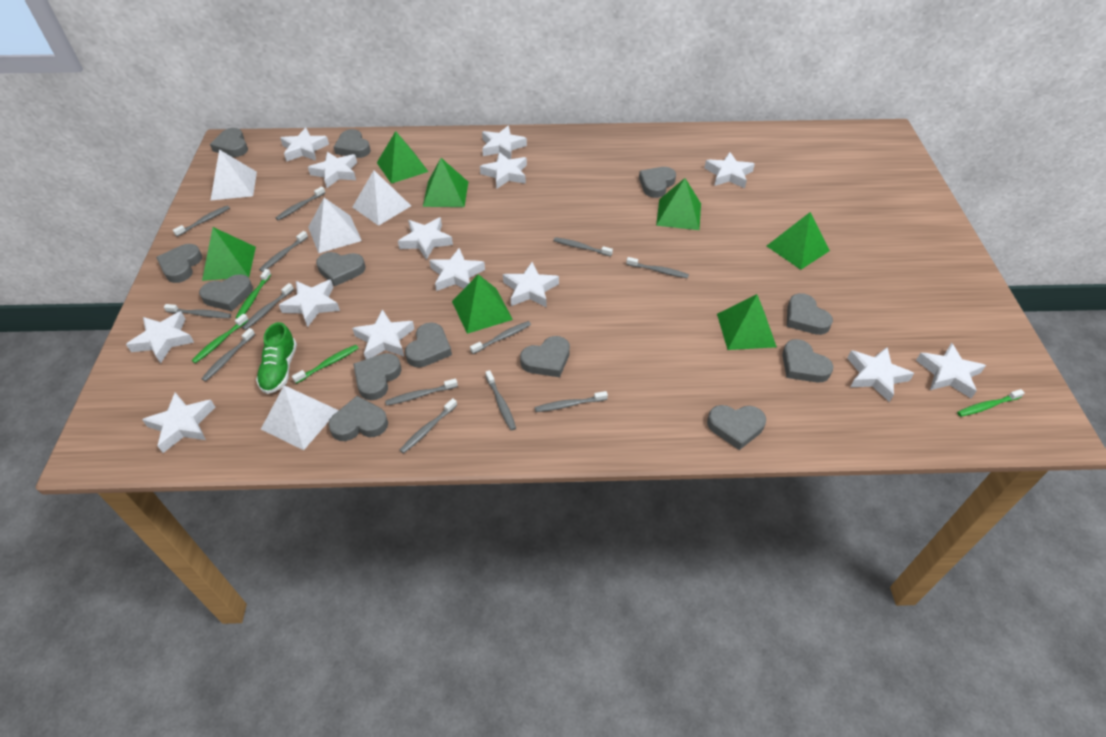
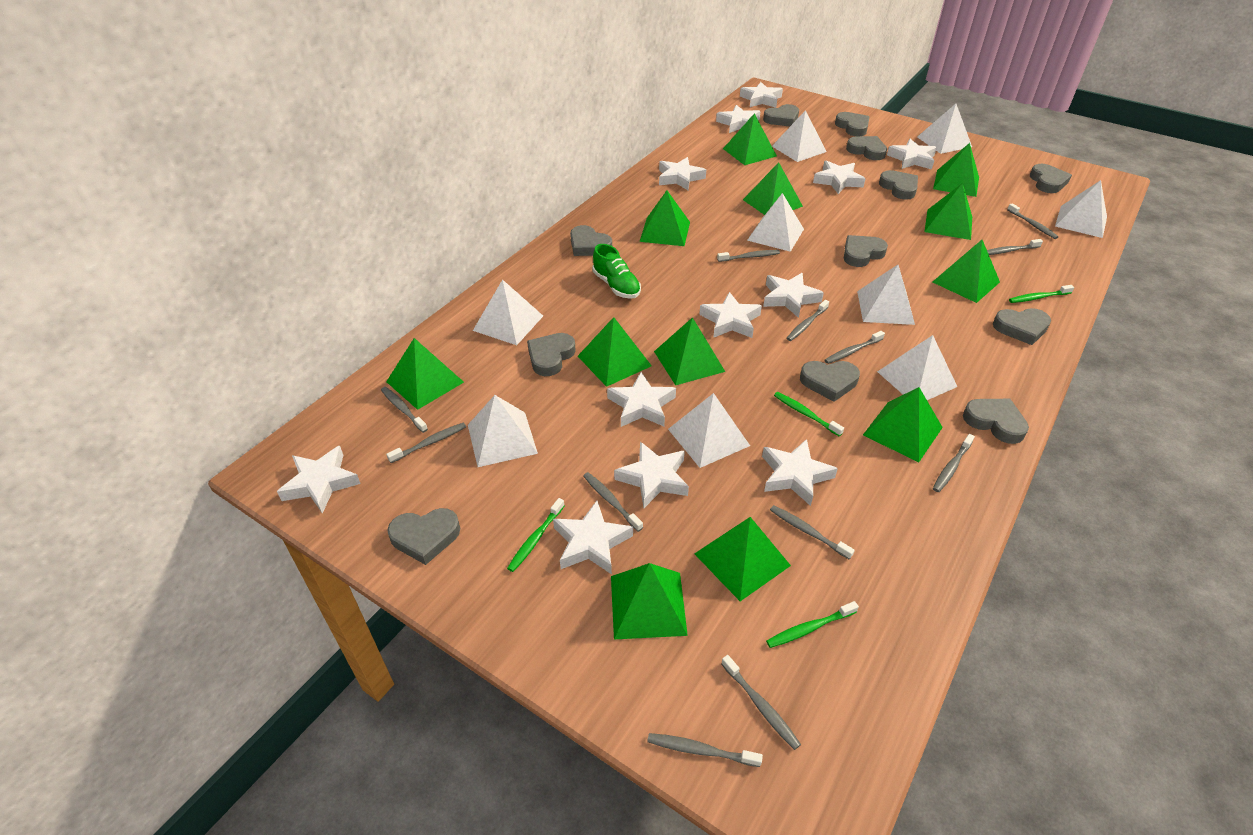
green pyramid: 7 -> 12
grey heart: 13 -> 12
grey toothbrush: 13 -> 12
white pyramid: 4 -> 9
white star: 14 -> 12

